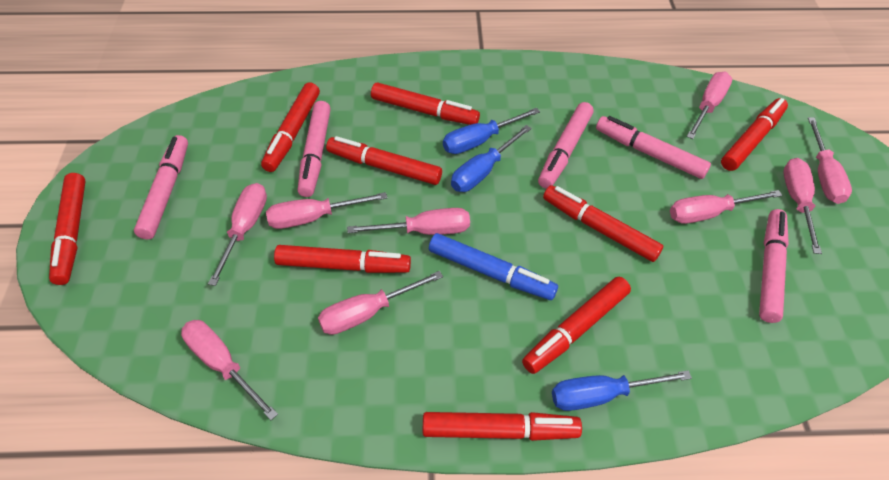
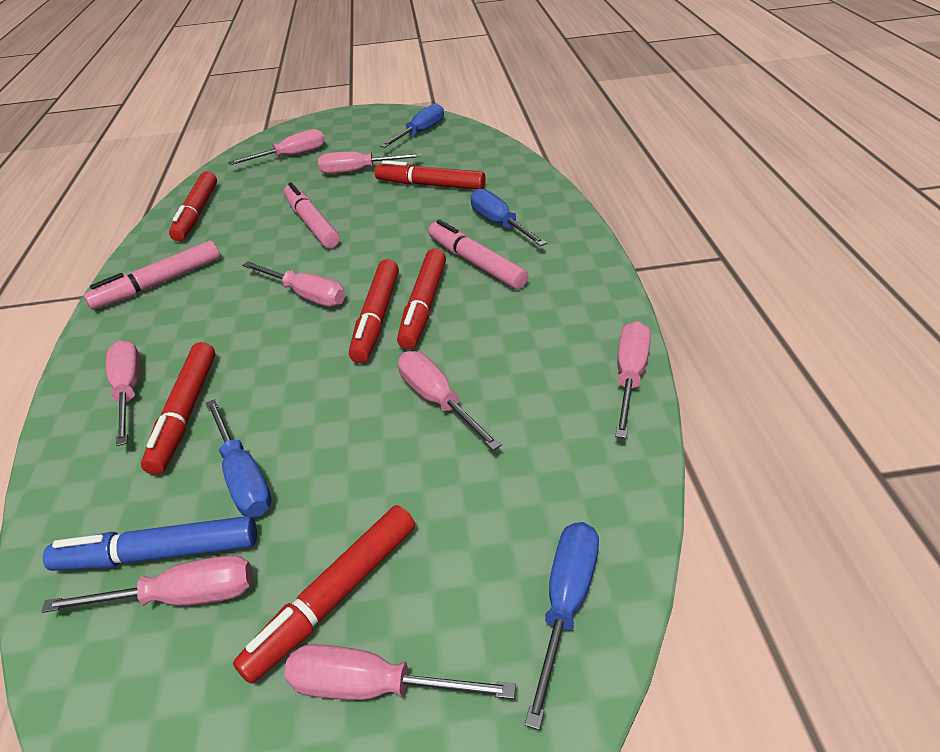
blue screwdriver: 3 -> 4
pink marker: 5 -> 3
pink screwdriver: 9 -> 8
red marker: 9 -> 6

